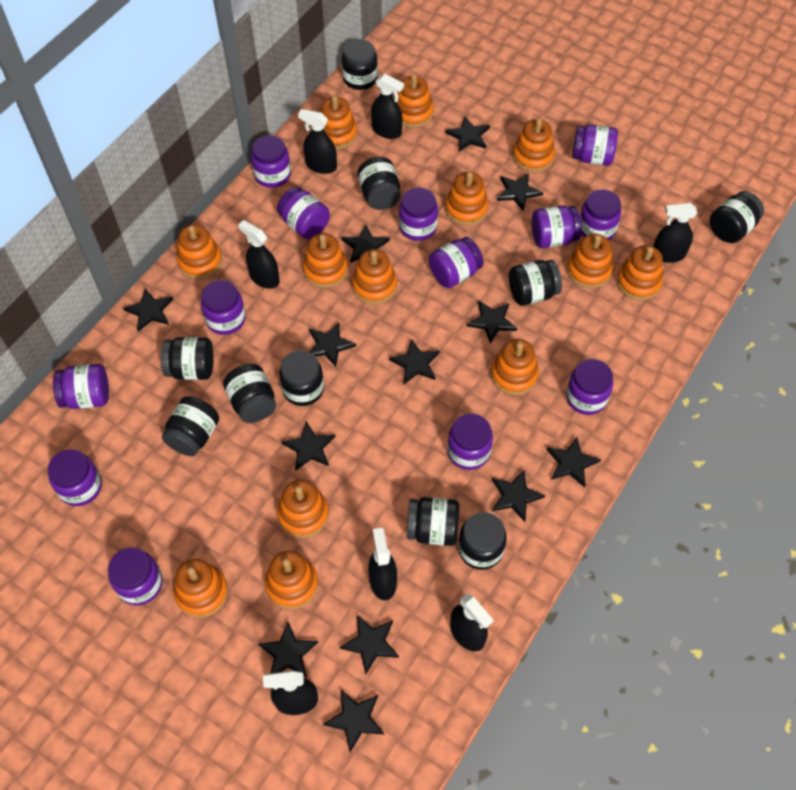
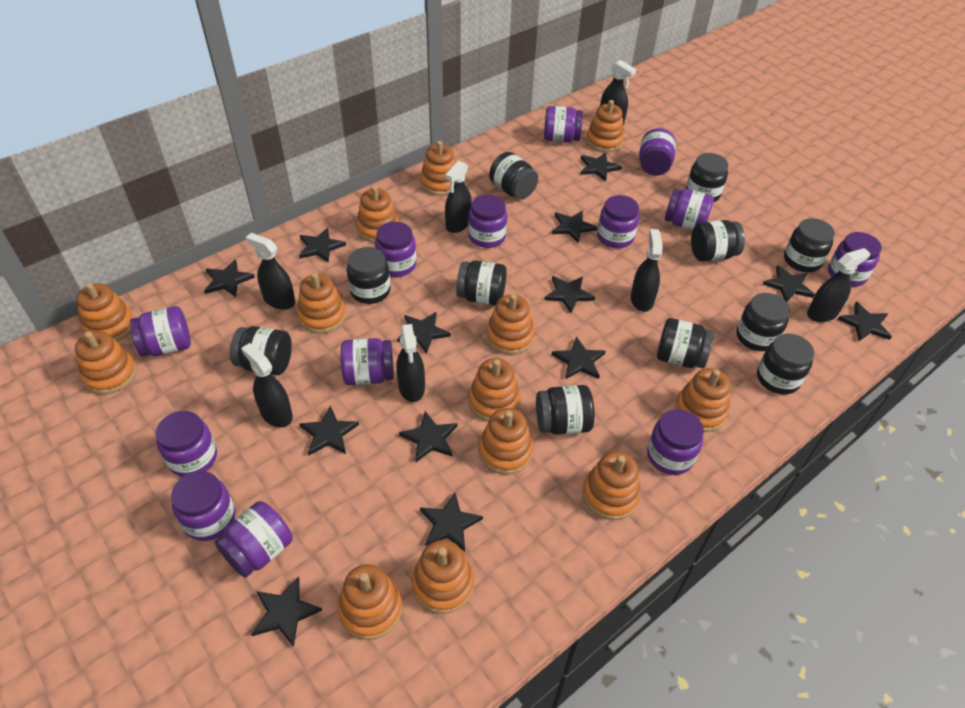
black jar: 10 -> 11

